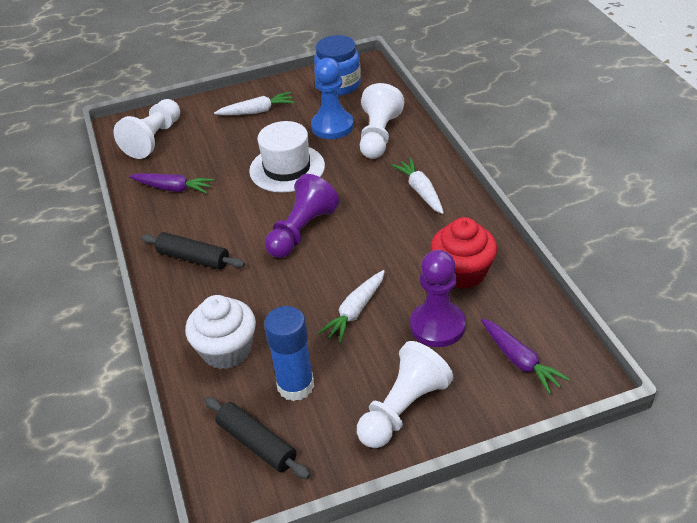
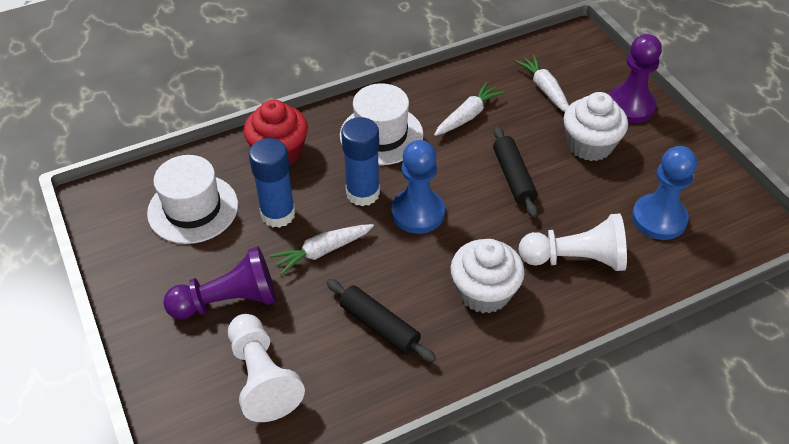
blue glue stick: 1 -> 2
blue jar: 1 -> 0
blue pawn: 1 -> 2
purple carrot: 2 -> 0
white cupcake: 1 -> 2
white hat: 1 -> 2
white pawn: 3 -> 2

